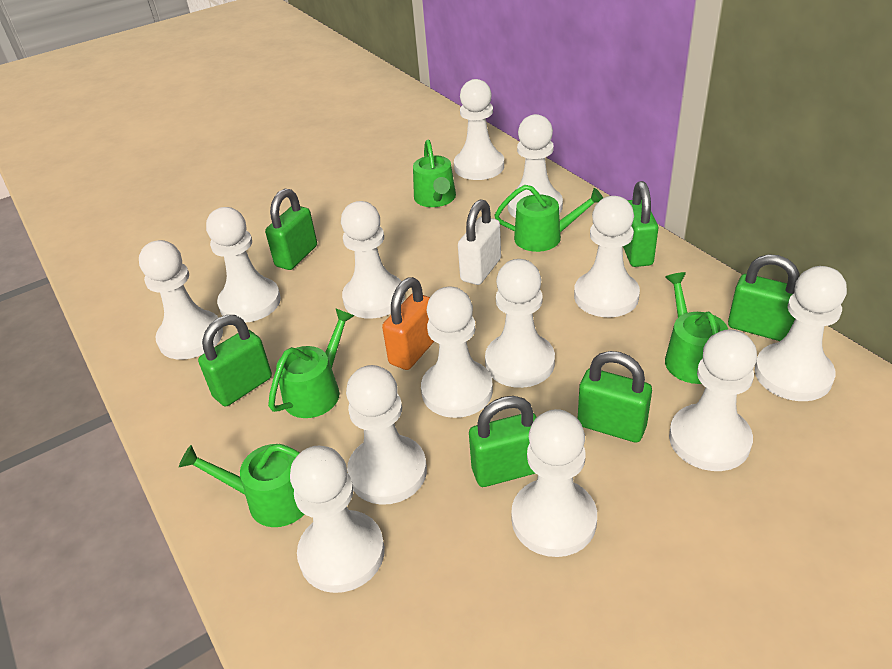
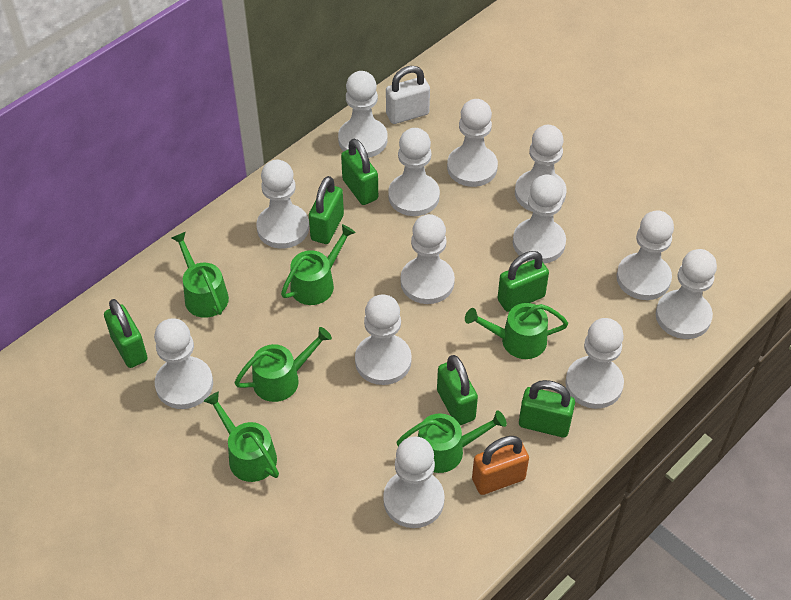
green watering can: 5 -> 6

